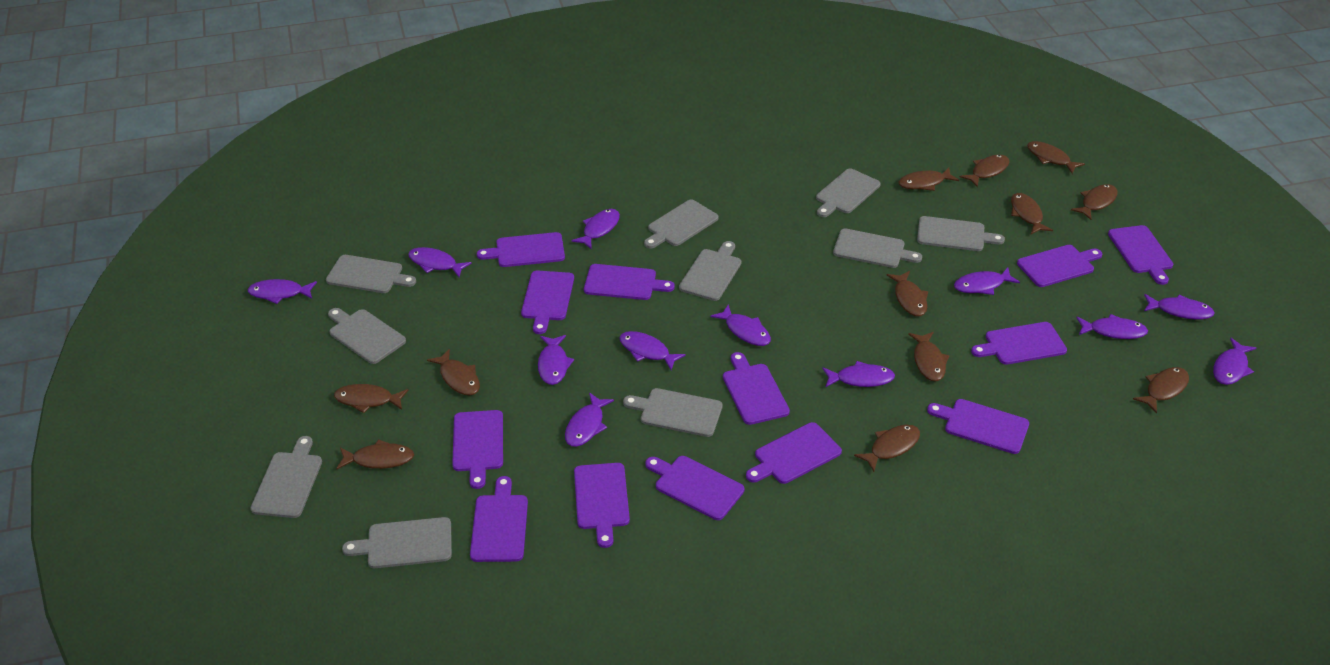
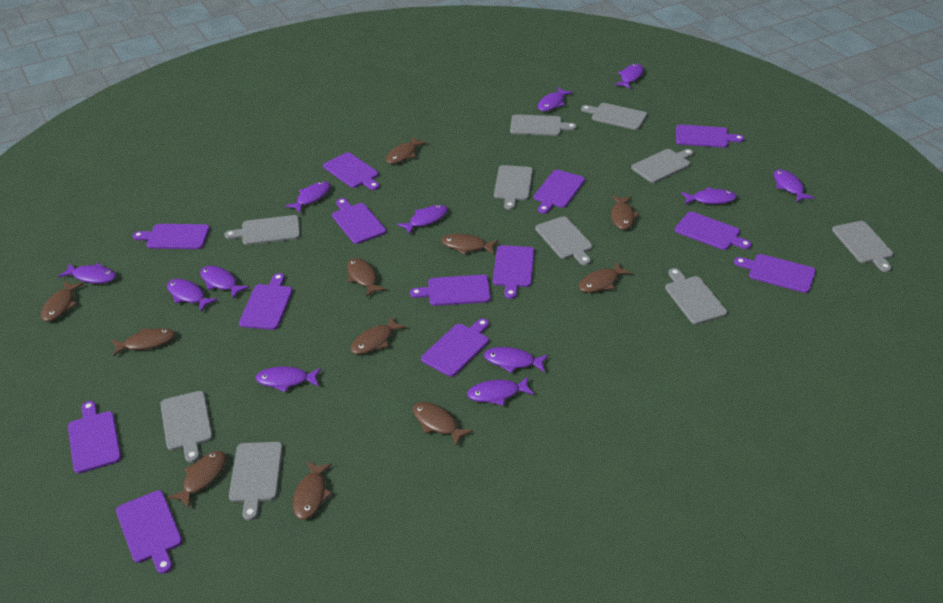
brown fish: 12 -> 11

